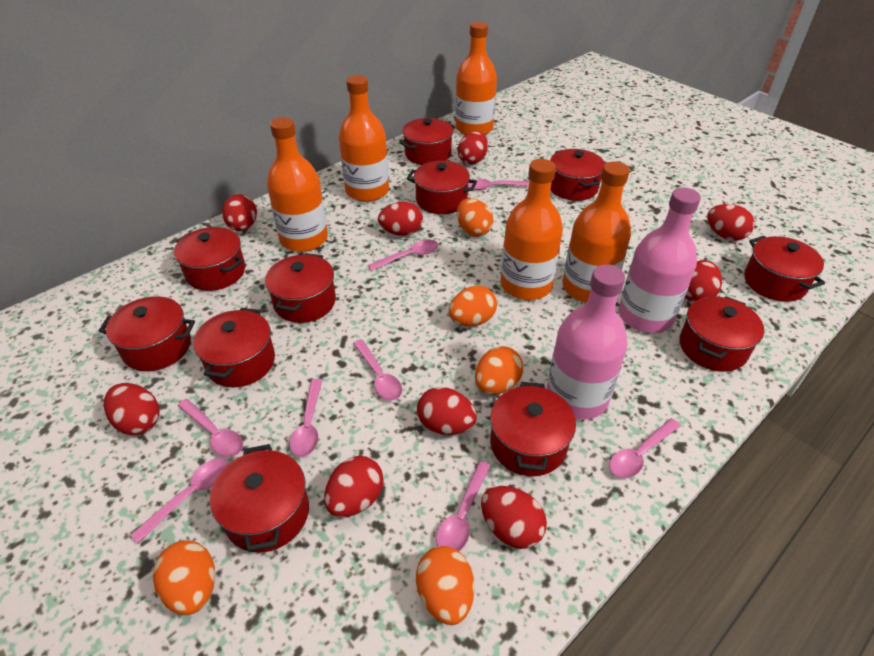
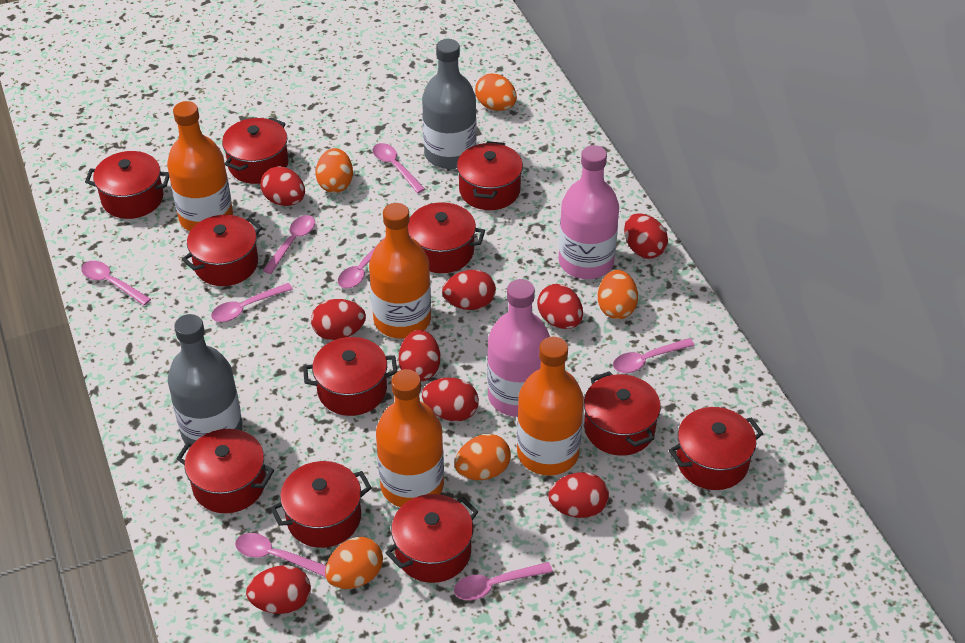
grey bottle: 0 -> 2
orange bottle: 5 -> 4

